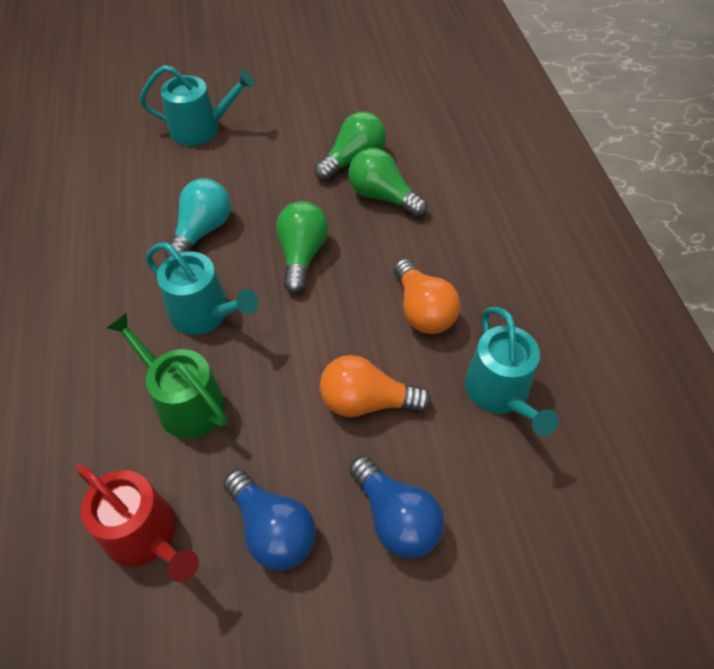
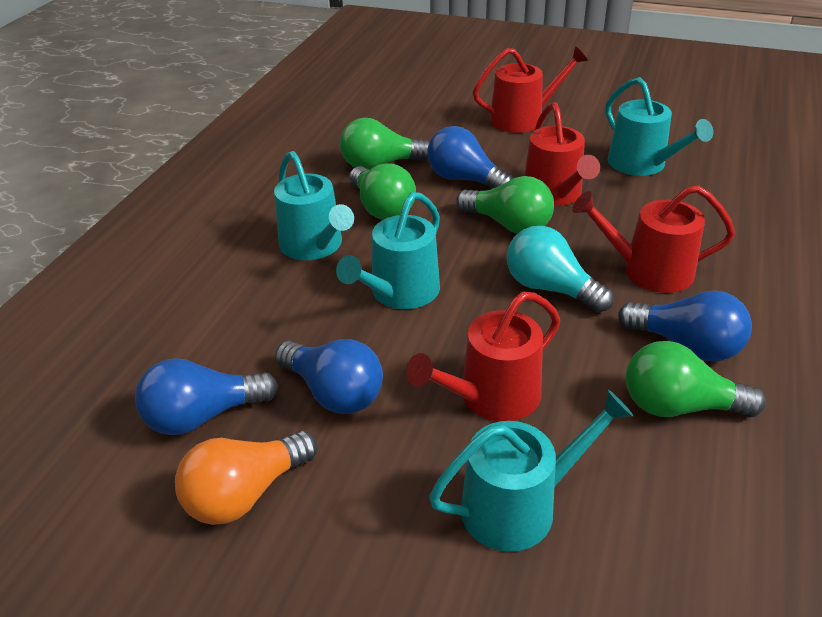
blue light bulb: 2 -> 4
green light bulb: 3 -> 4
green watering can: 1 -> 0
orange light bulb: 2 -> 1
red watering can: 1 -> 4
turquoise watering can: 3 -> 4

